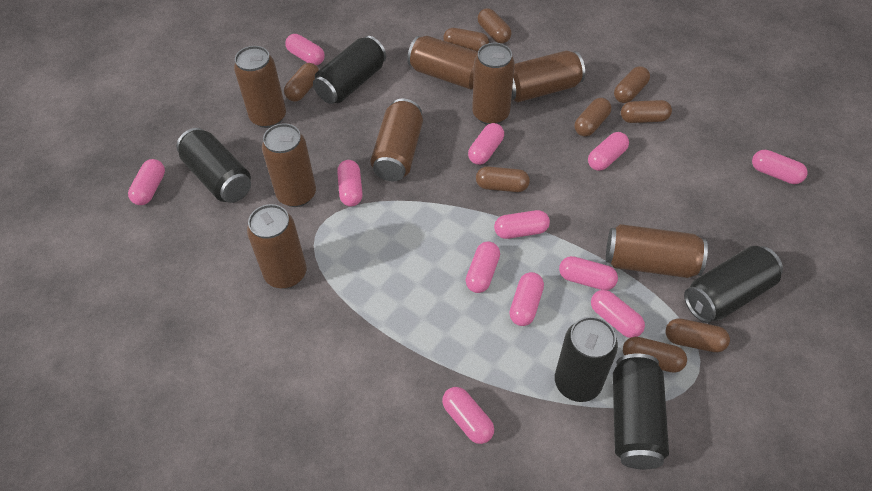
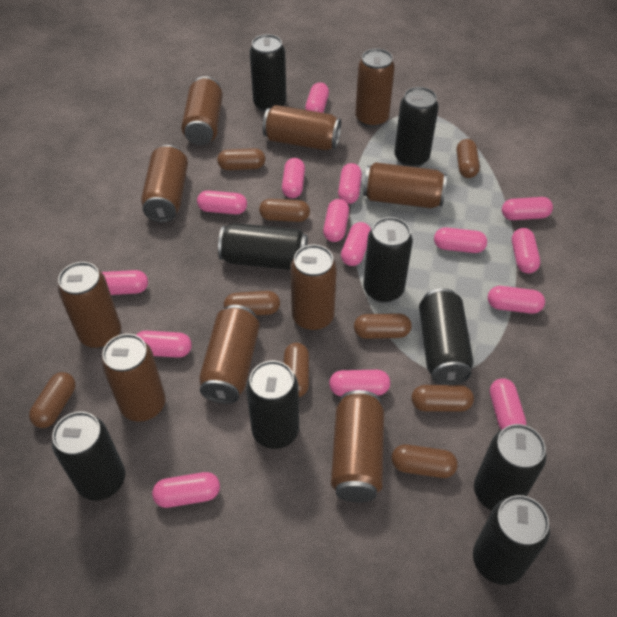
black can: 5 -> 9
brown can: 8 -> 10
pink capsule: 12 -> 15

